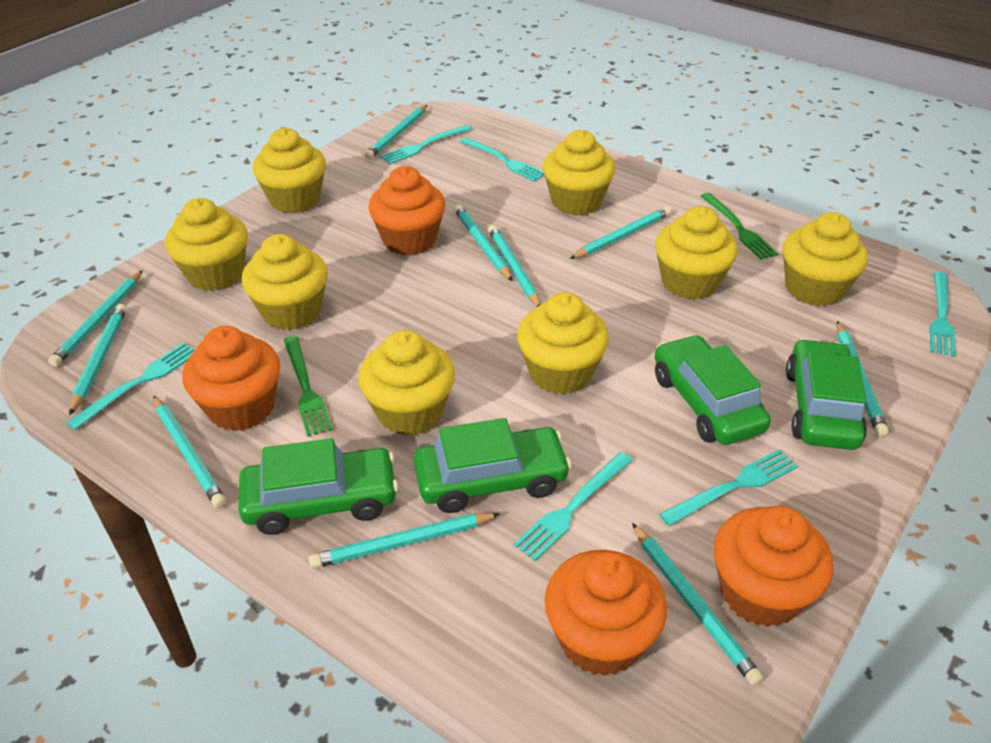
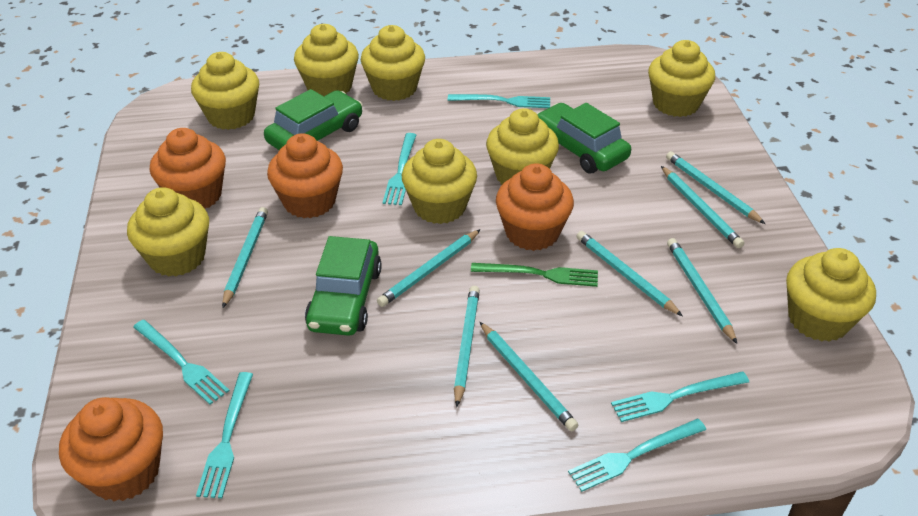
green car: 4 -> 3
green fork: 2 -> 1
turquoise pencil: 10 -> 8

